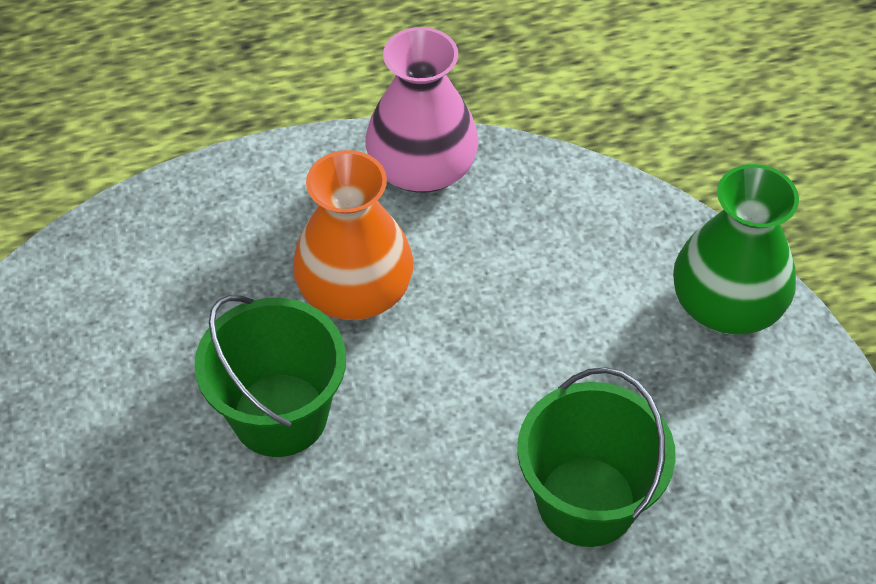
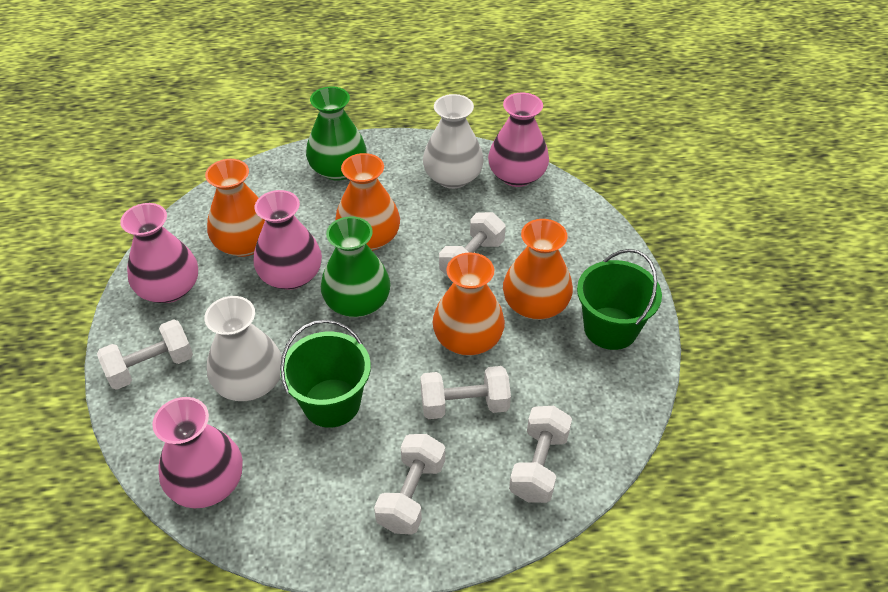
green vase: 1 -> 2
orange vase: 1 -> 4
pink vase: 1 -> 4
white dumbbell: 0 -> 5
white vase: 0 -> 2

